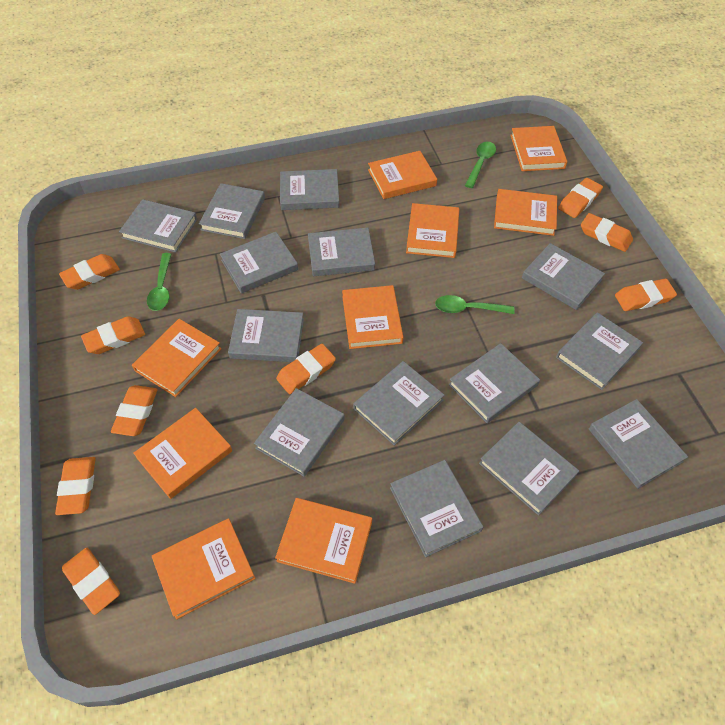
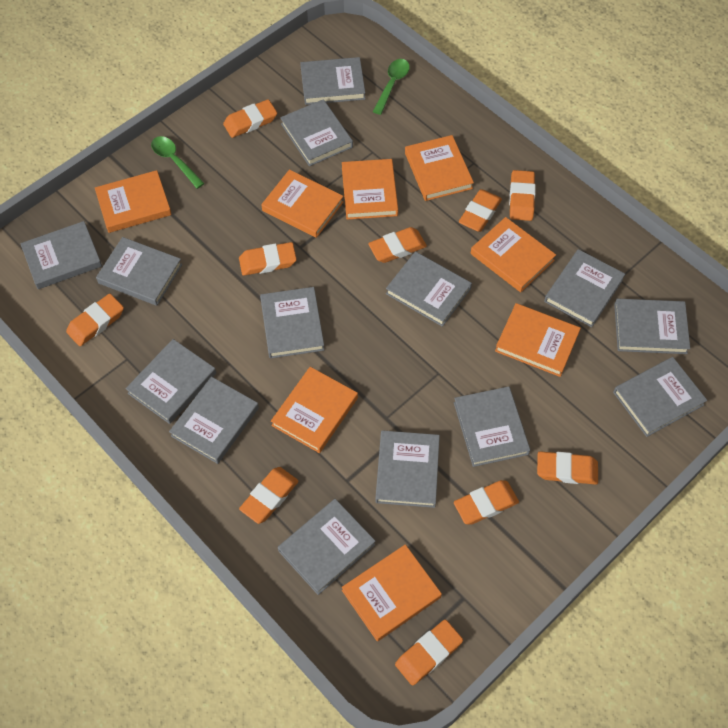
green spoon: 3 -> 2
orange book: 9 -> 8
orange eraser: 9 -> 10

